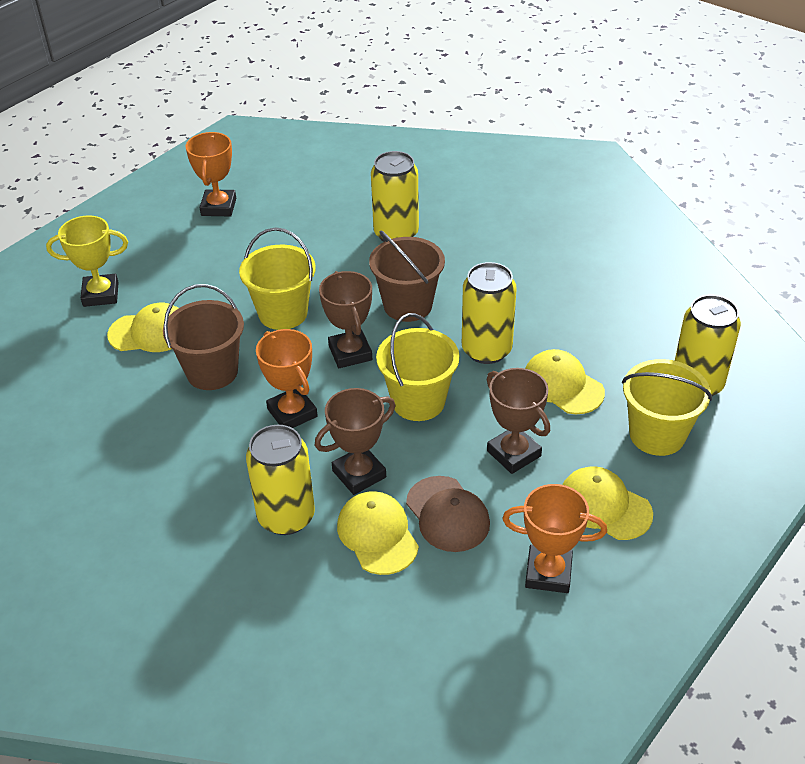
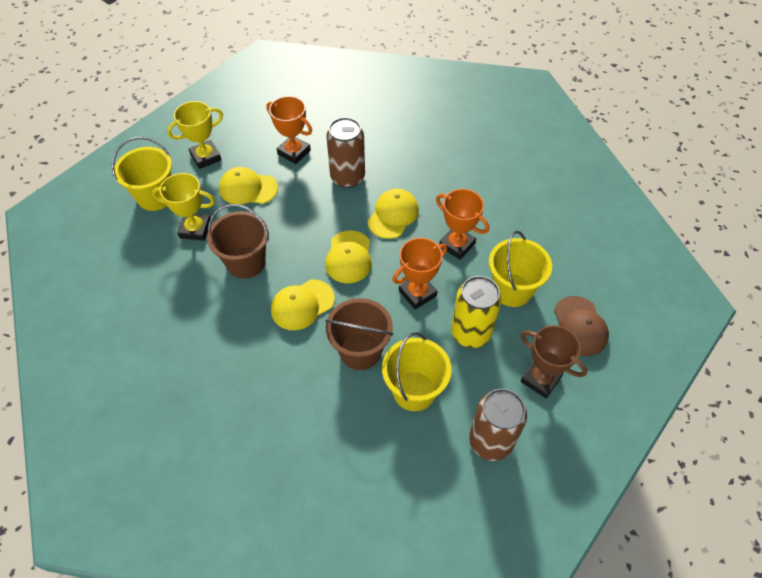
brown can: 0 -> 2
brown trophy: 3 -> 1
yellow can: 4 -> 1
yellow trophy: 1 -> 2

